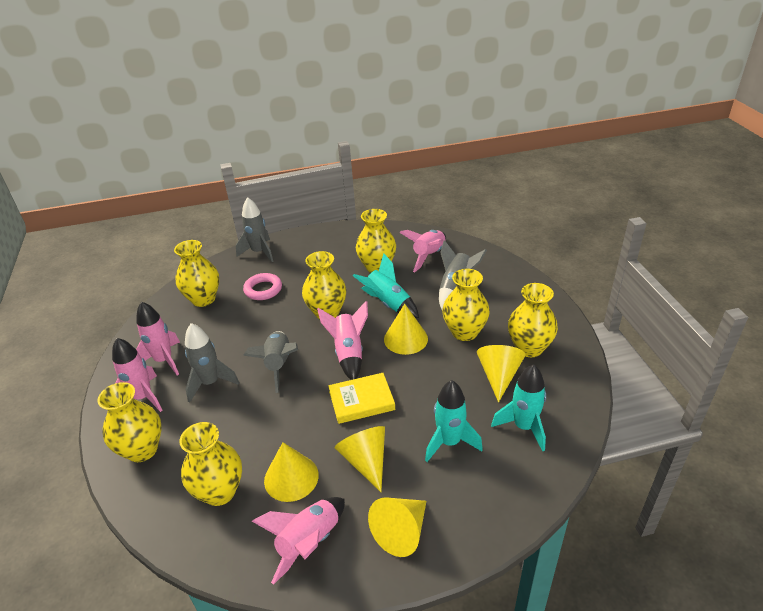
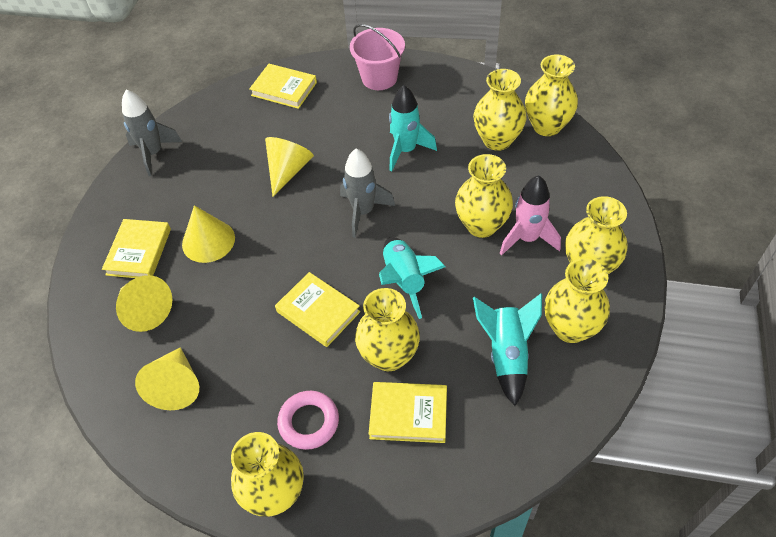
grey rocket: 4 -> 2
pink bucket: 0 -> 1
pink rocket: 5 -> 1
yellow book: 1 -> 4
yellow cone: 5 -> 4

